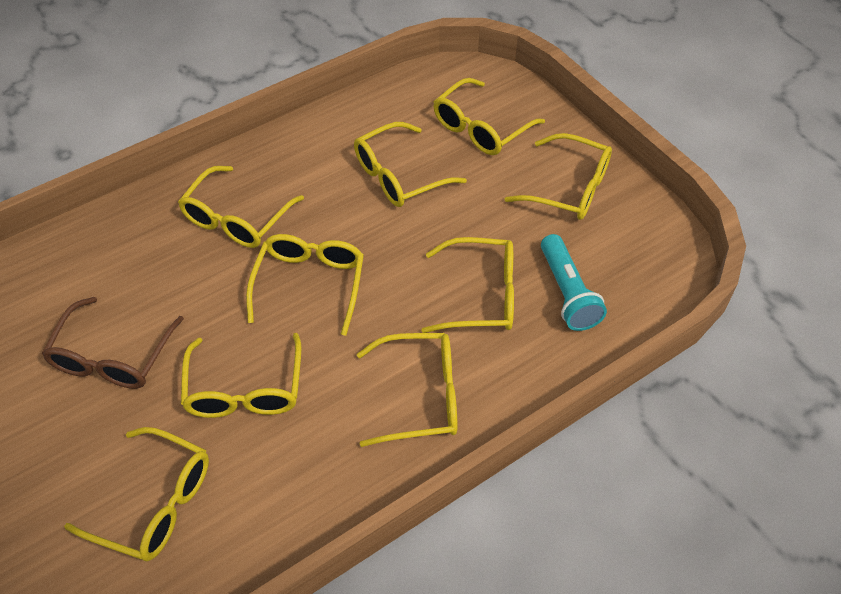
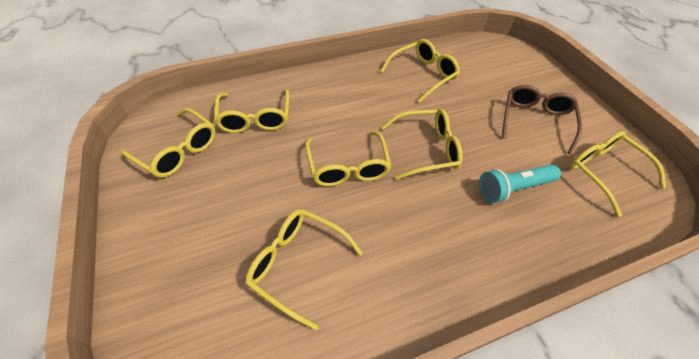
yellow glasses: 9 -> 7

